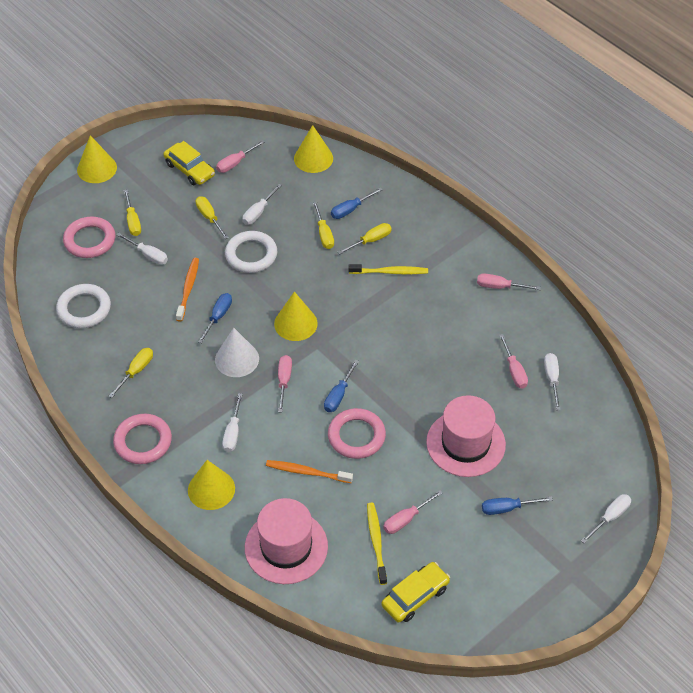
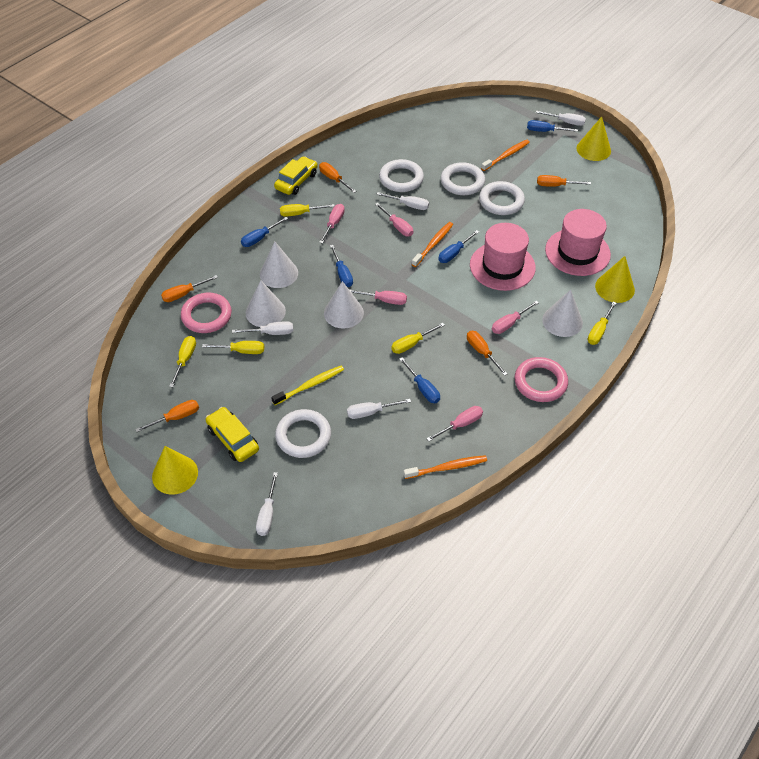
blue screwdriver: 4 -> 5
orange screwdriver: 0 -> 5
orange toothbrush: 2 -> 3
pink ring: 3 -> 2
white cone: 1 -> 4
white ring: 2 -> 4
yellow cone: 4 -> 3
yellow toothbrush: 2 -> 1

